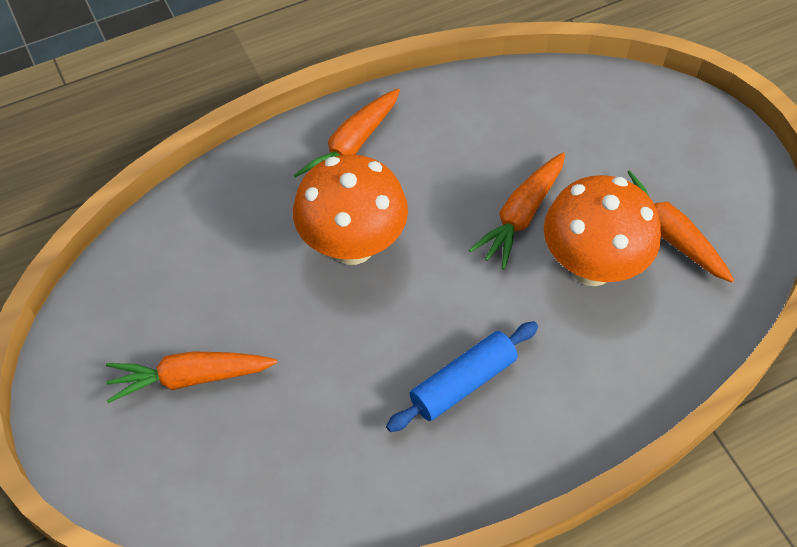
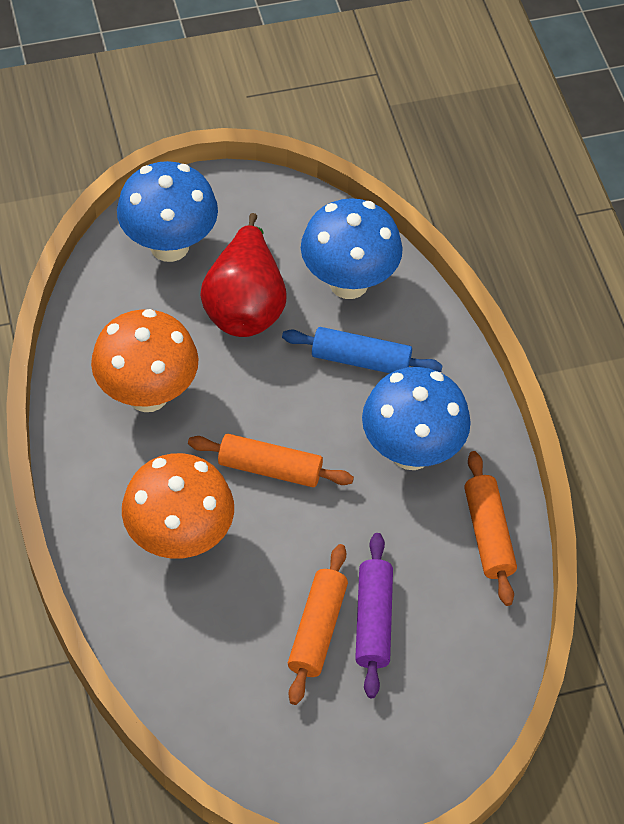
blue mushroom: 0 -> 3
orange carrot: 4 -> 0
orange rolling pin: 0 -> 3
purple rolling pin: 0 -> 1
red pear: 0 -> 1

